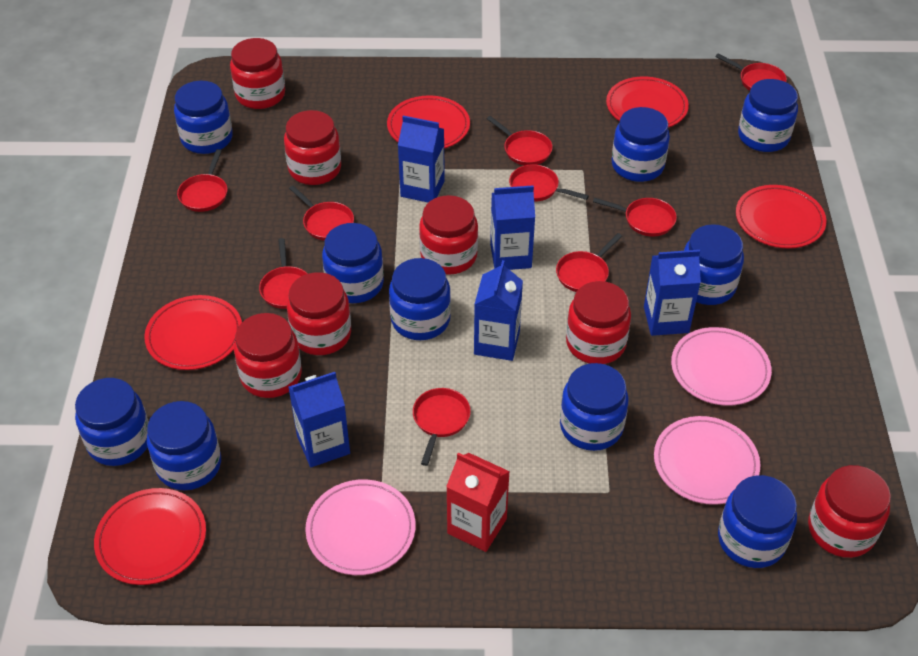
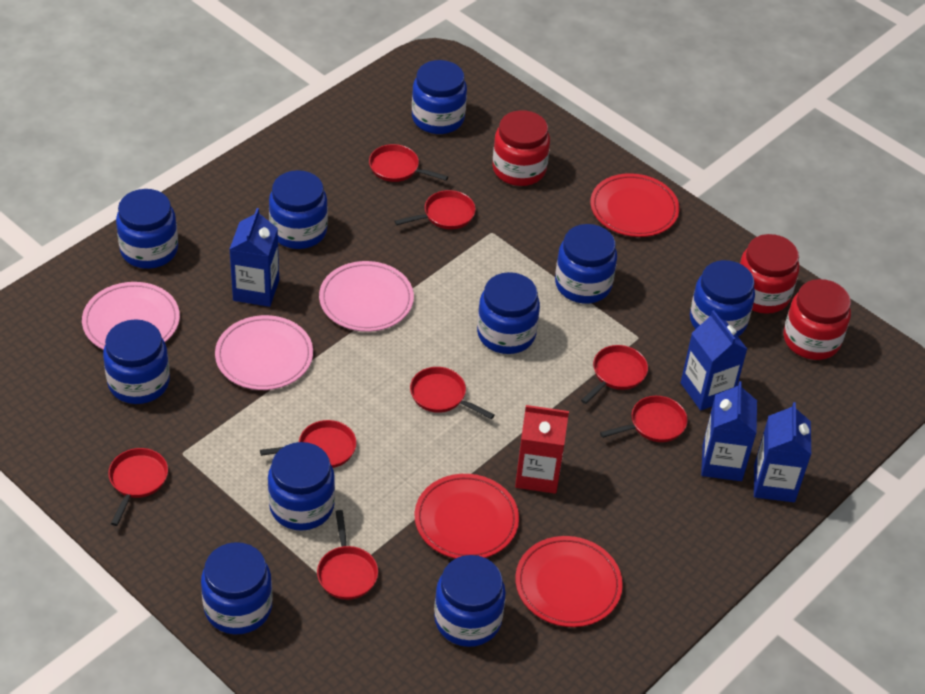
blue carton: 5 -> 4
red jar: 7 -> 3
red pan: 9 -> 8
red plate: 5 -> 3

